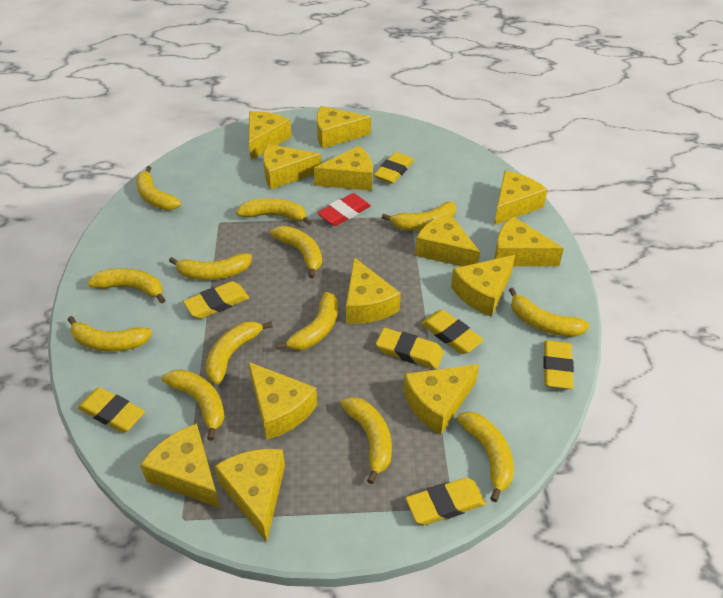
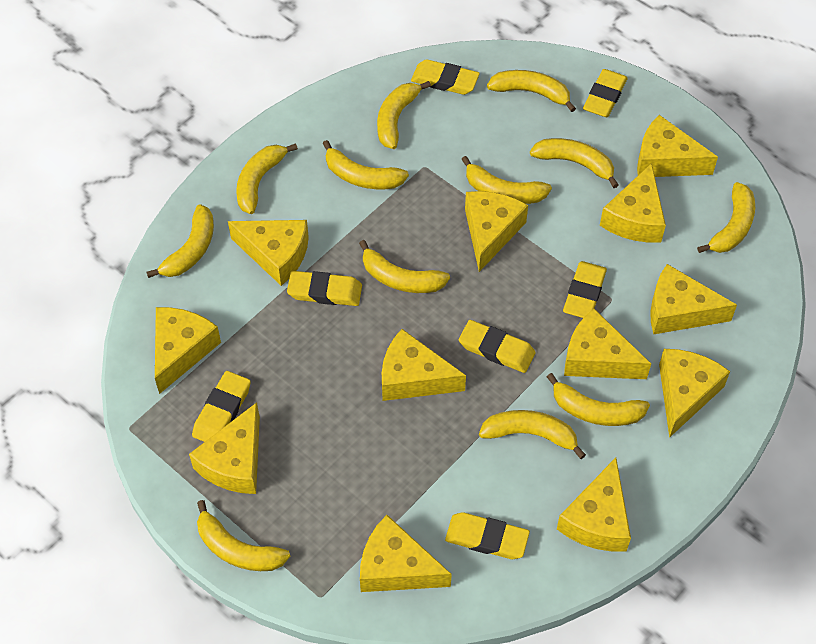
red eraser: 1 -> 0
yellow banana: 13 -> 12
yellow cheese: 13 -> 12

